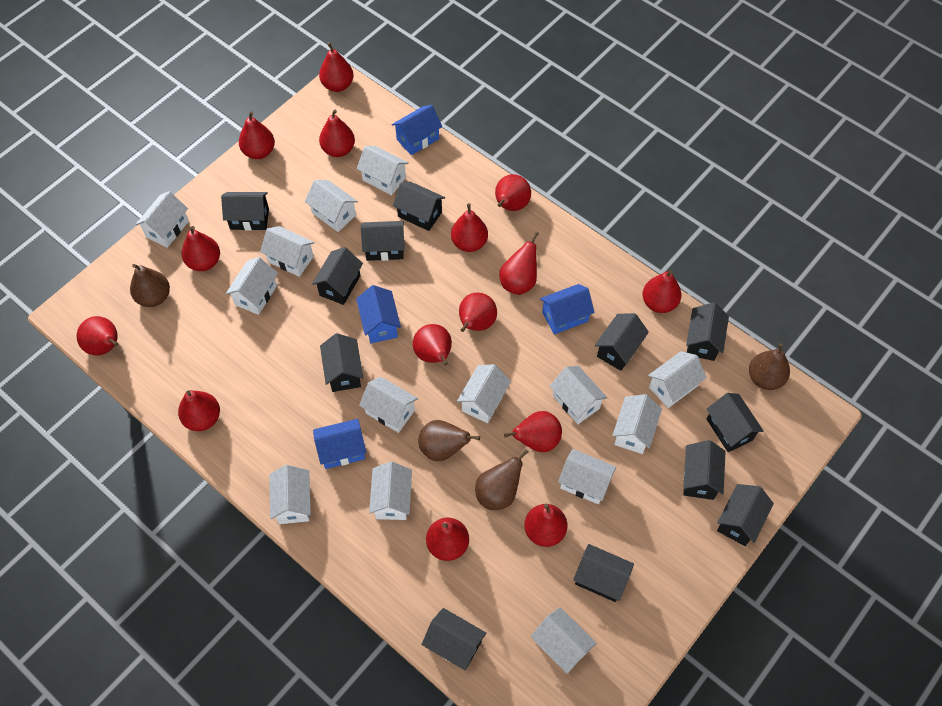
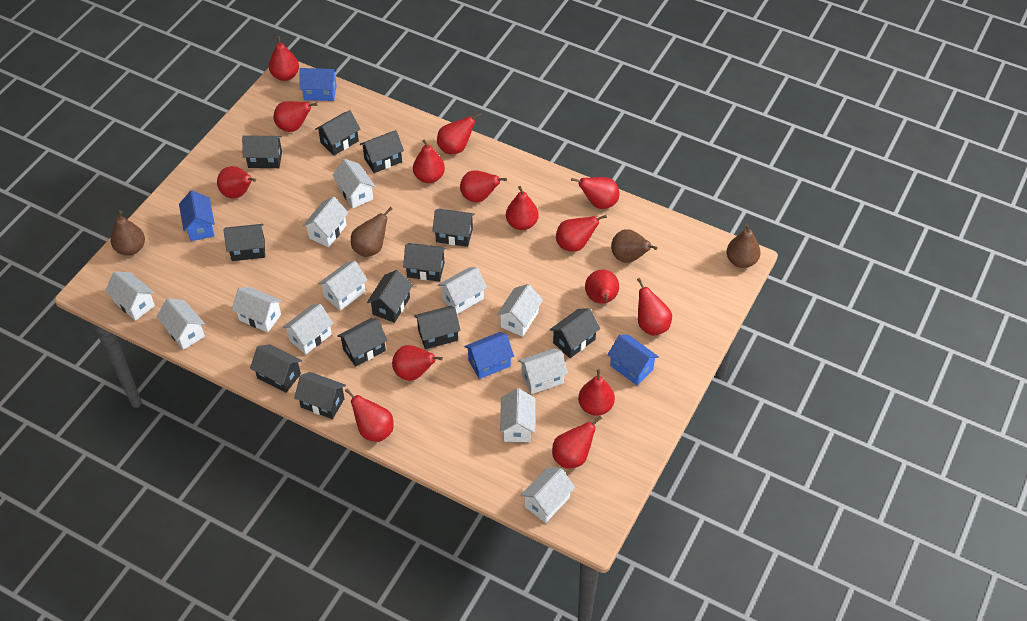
white house: 14 -> 12

